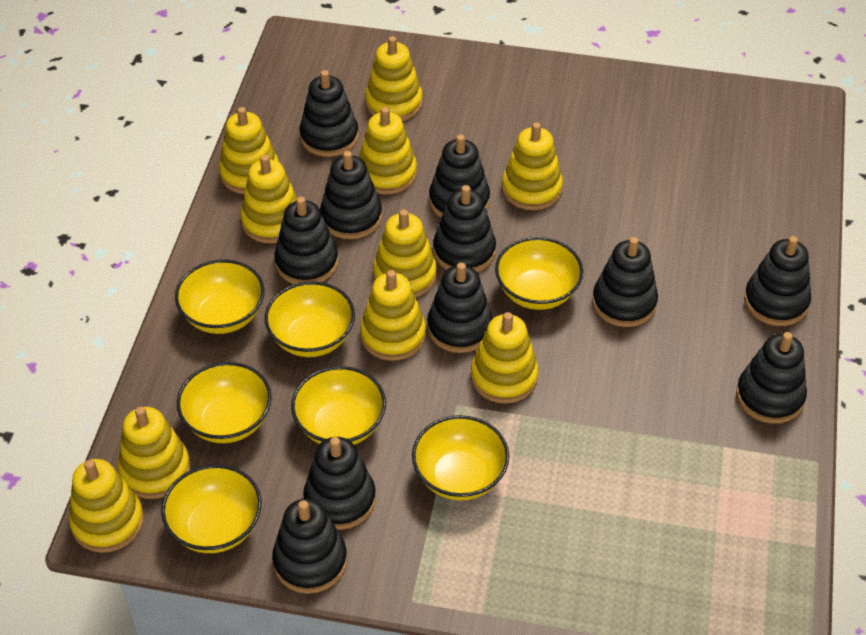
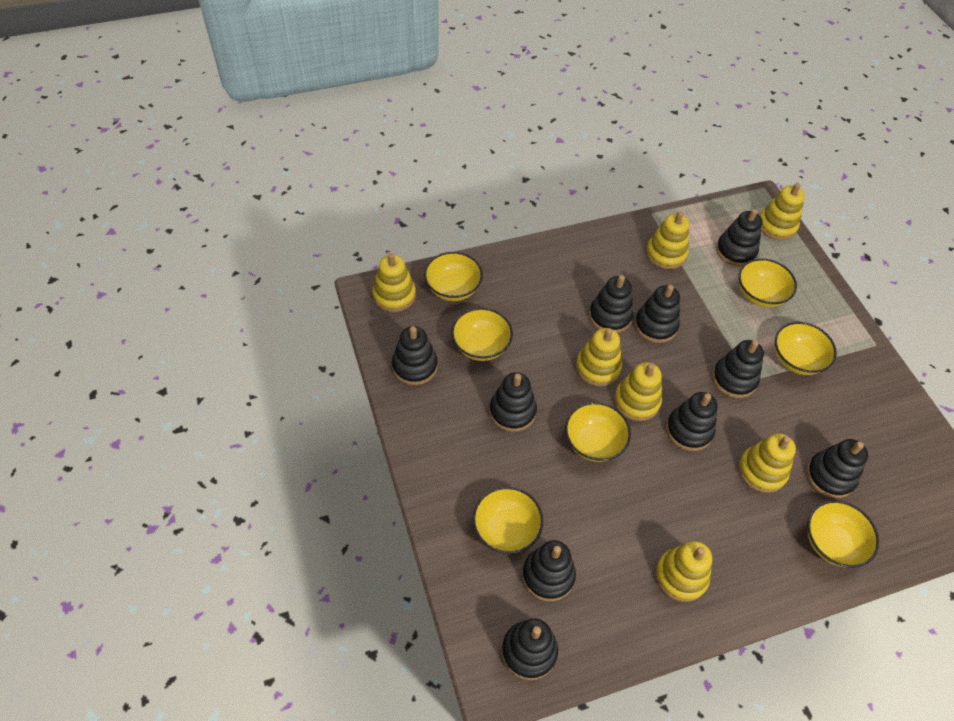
black stacking toy: 11 -> 10
yellow stacking toy: 10 -> 7

